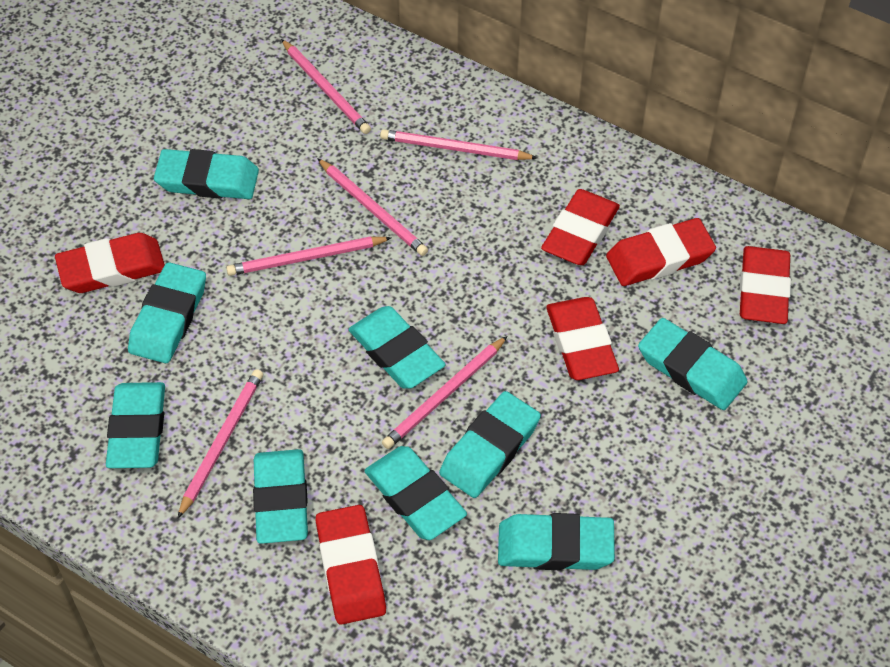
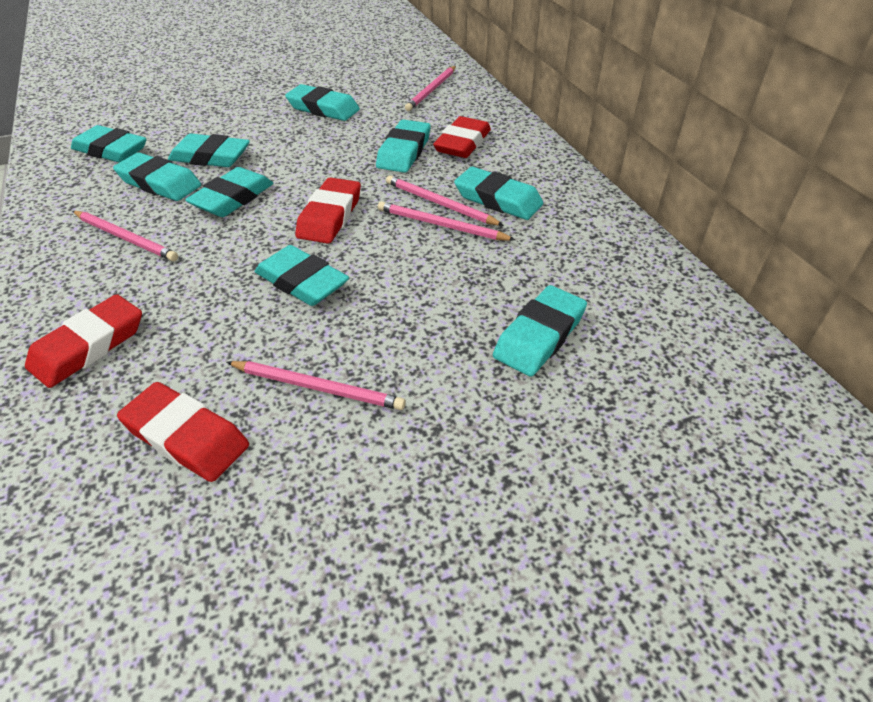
pink pencil: 6 -> 5
red eraser: 6 -> 4

